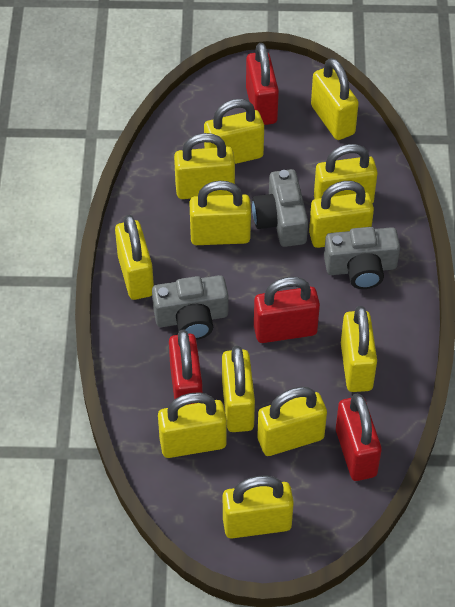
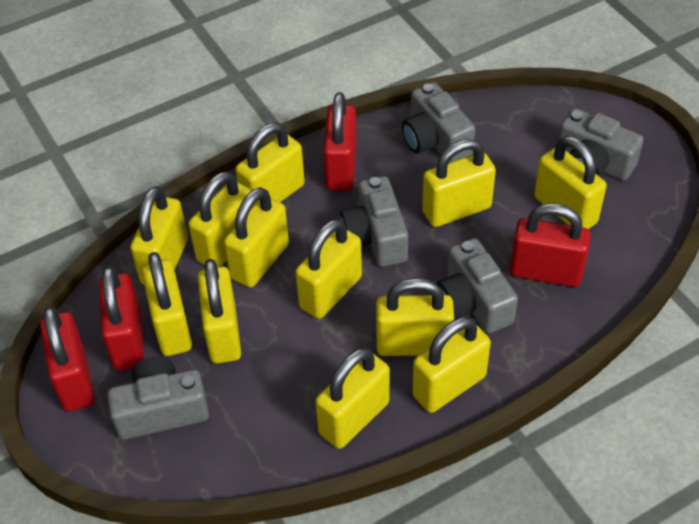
grey camera: 3 -> 5

